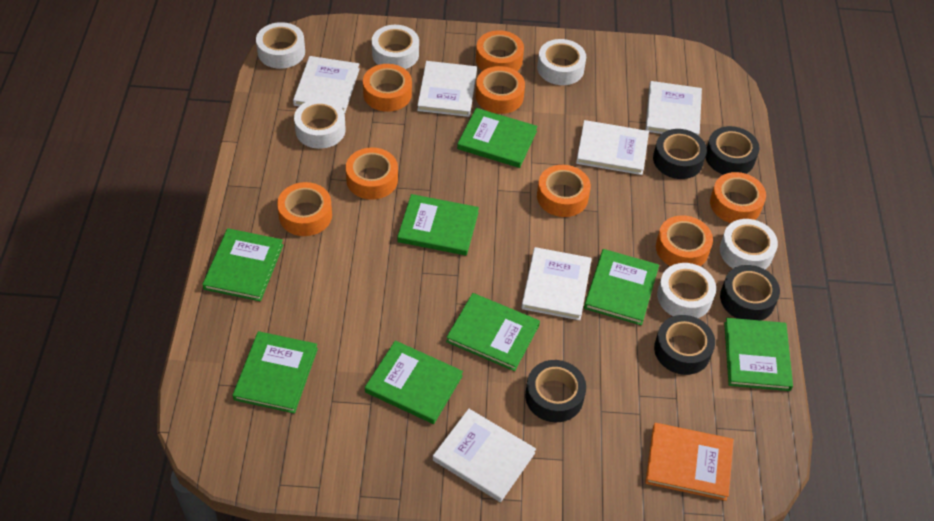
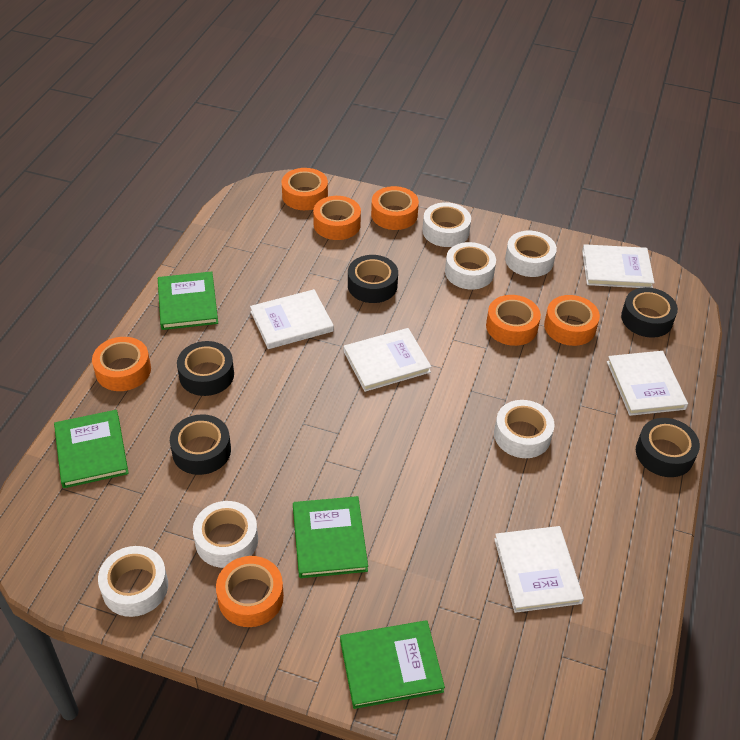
green book: 8 -> 4
orange book: 1 -> 0
orange tape: 8 -> 7
white book: 6 -> 5

